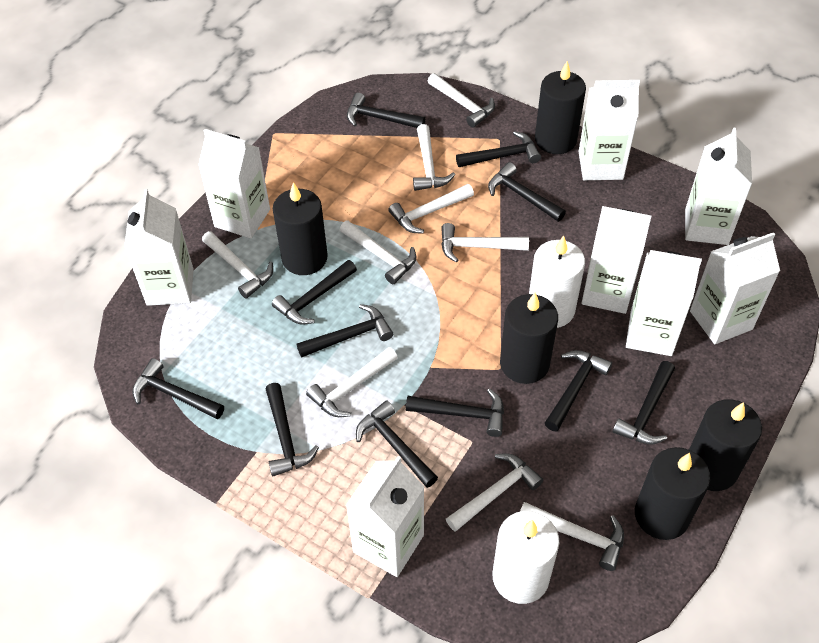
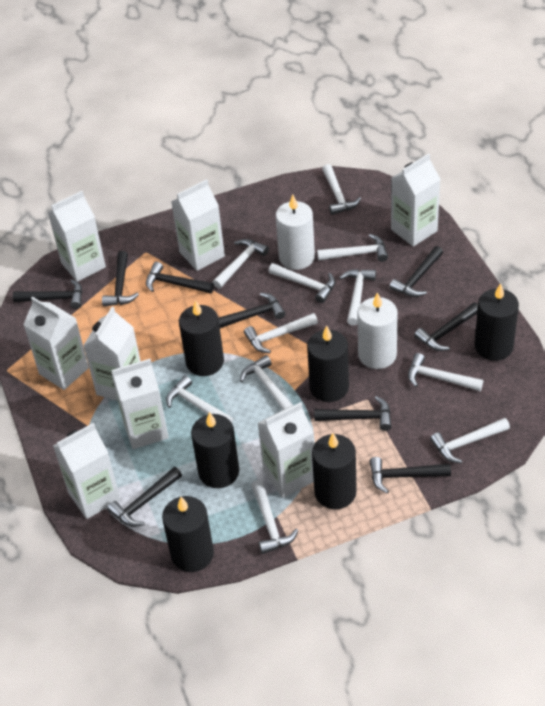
black candle: 5 -> 6
black hammer: 11 -> 9
white hammer: 9 -> 11

